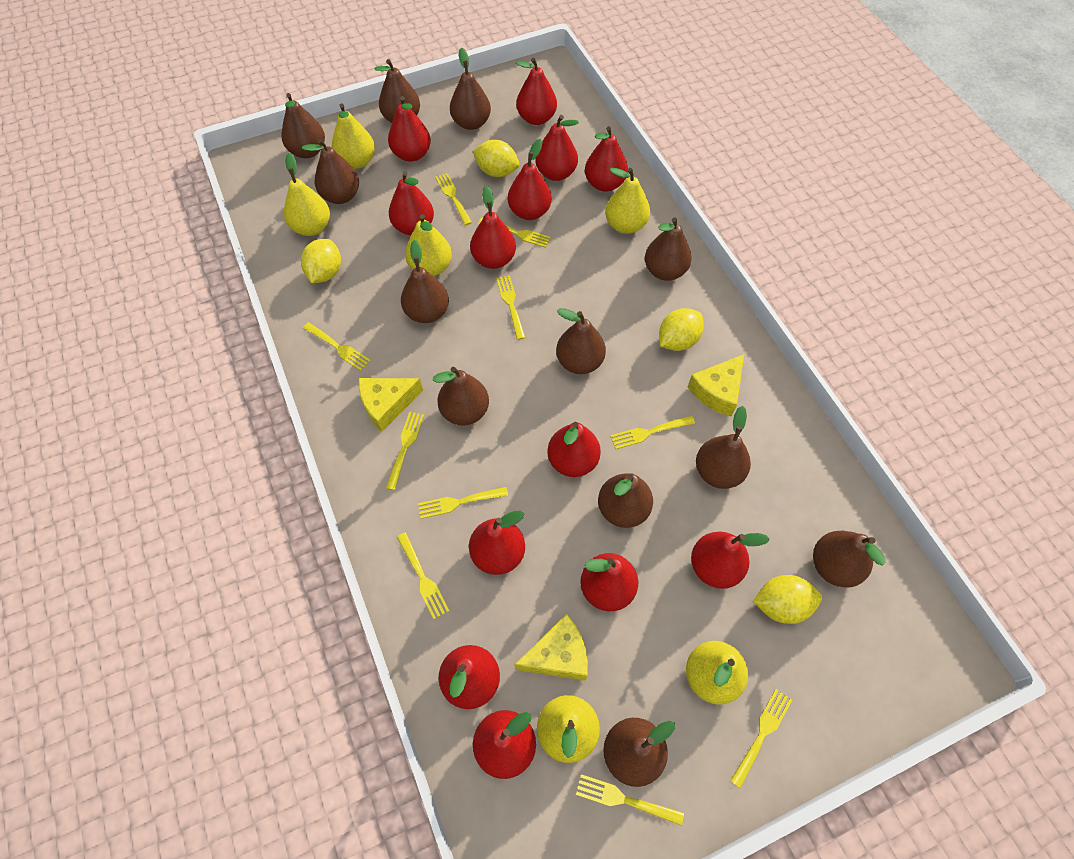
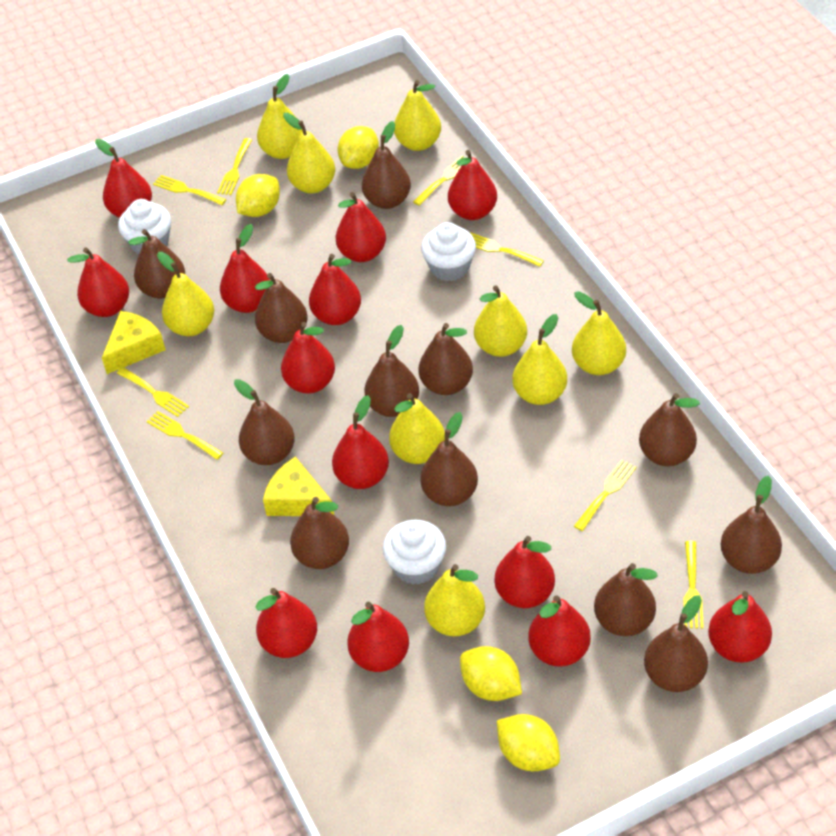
white cupcake: 0 -> 3
yellow cheese: 3 -> 2
yellow fork: 10 -> 8
yellow pear: 6 -> 9

